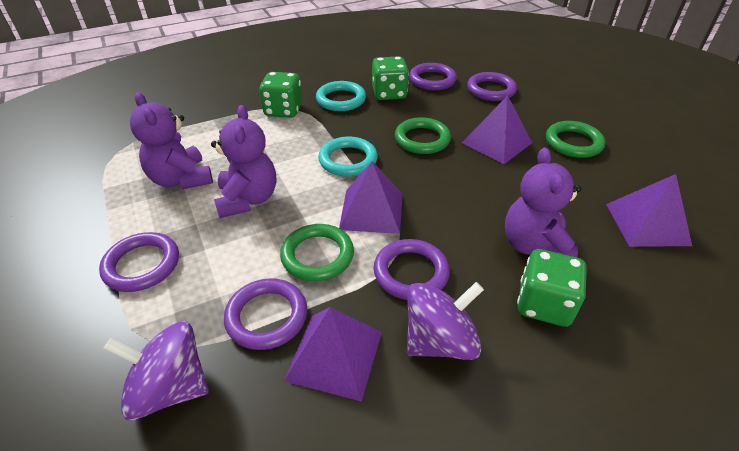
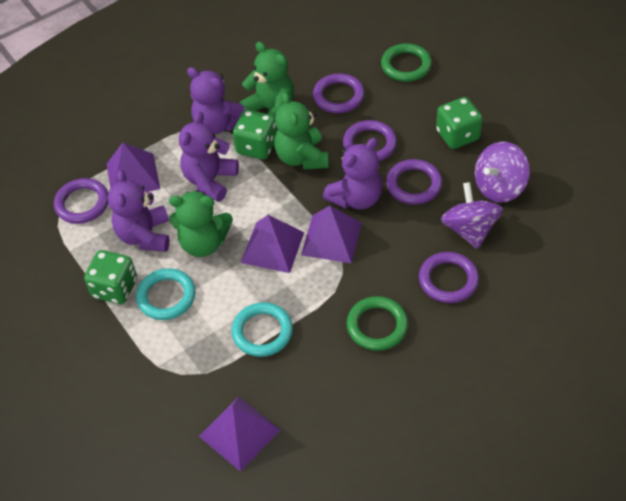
green ring: 3 -> 2
green teddy bear: 0 -> 3
purple teddy bear: 3 -> 4

